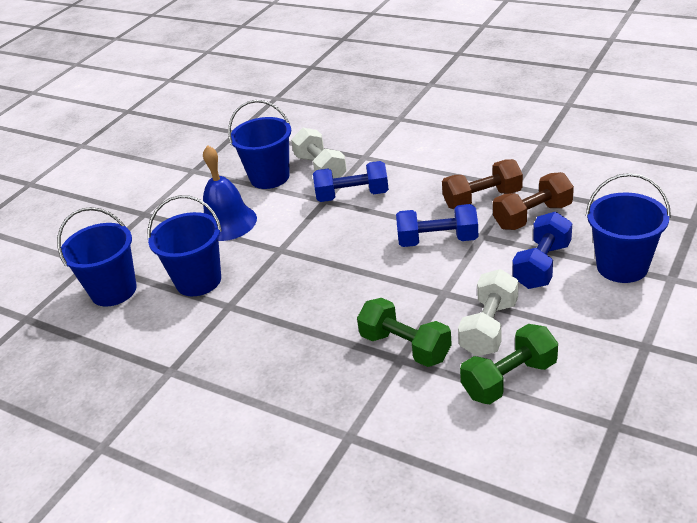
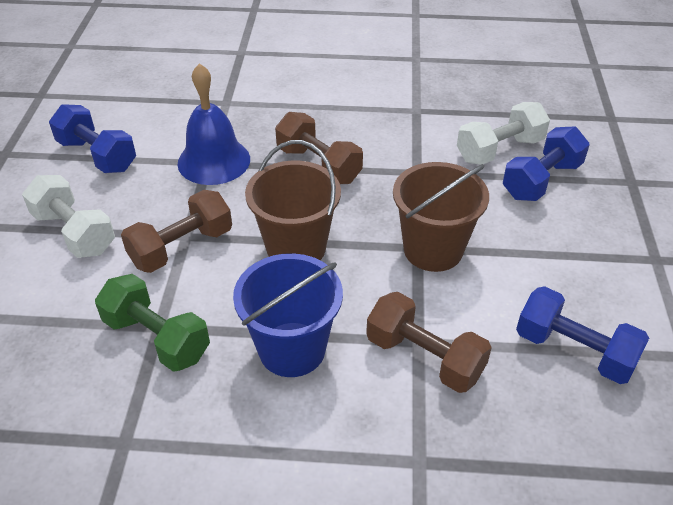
blue bucket: 4 -> 1
brown bucket: 0 -> 2
brown dumbbell: 2 -> 3
green dumbbell: 2 -> 1

